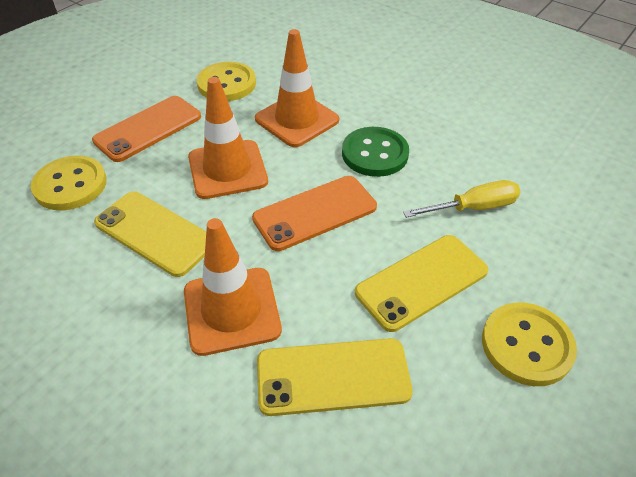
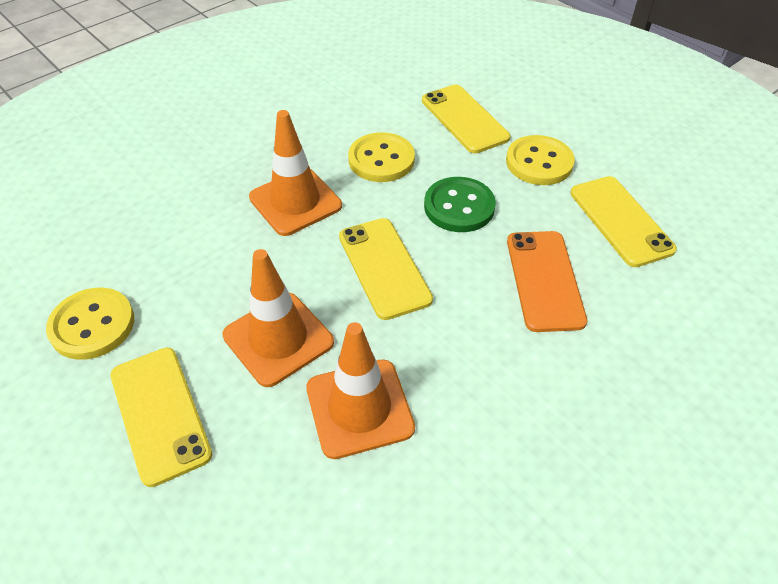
orange phone: 2 -> 1
yellow phone: 3 -> 4
yellow screwdriver: 1 -> 0

